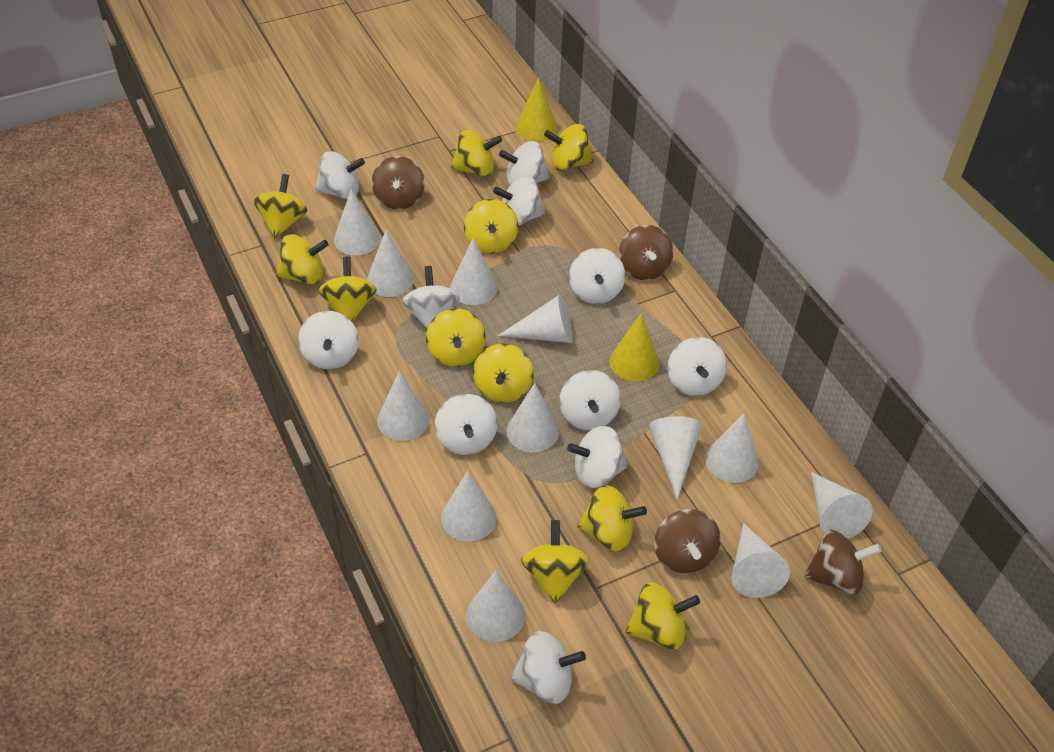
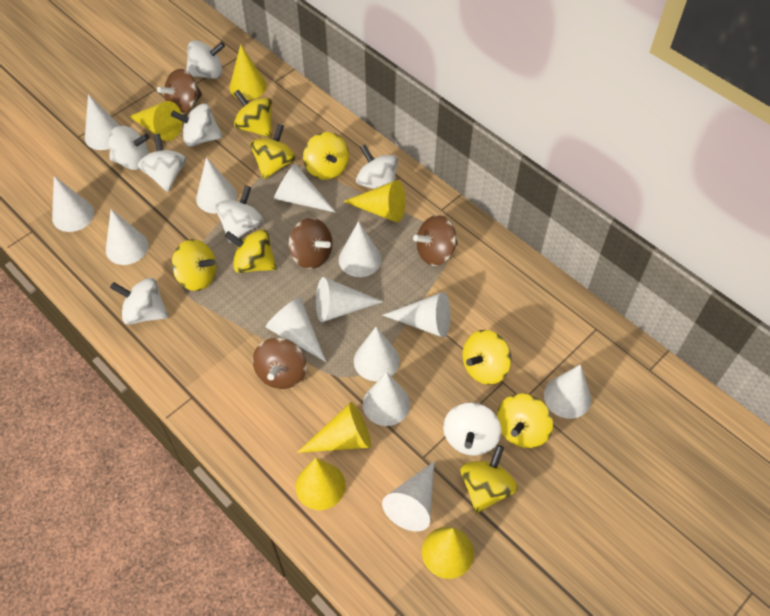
white cone: 12 -> 13
white spinning top: 11 -> 8
yellow cone: 2 -> 6
yellow spinning top: 11 -> 8

